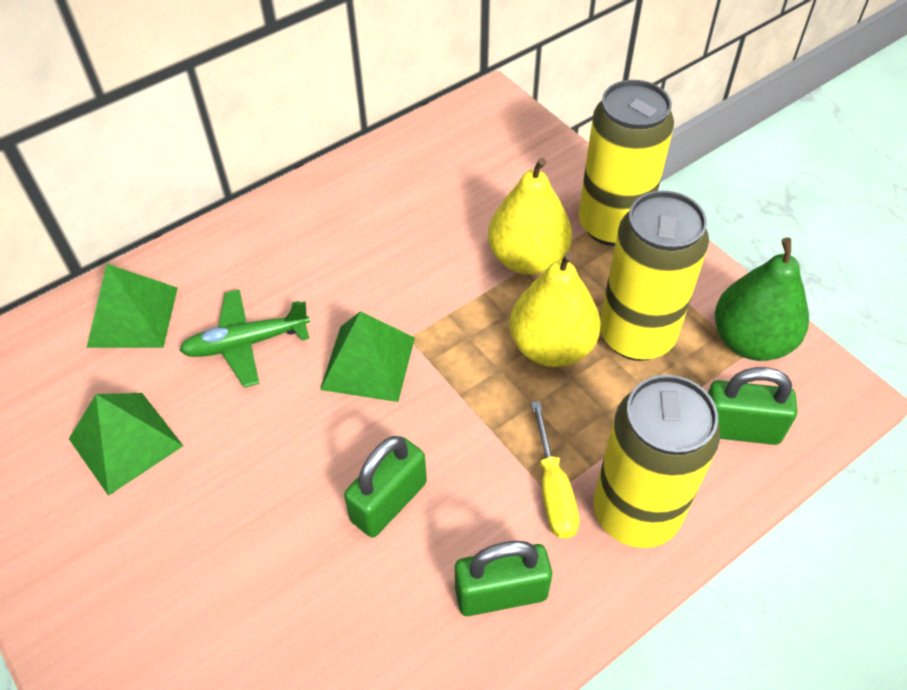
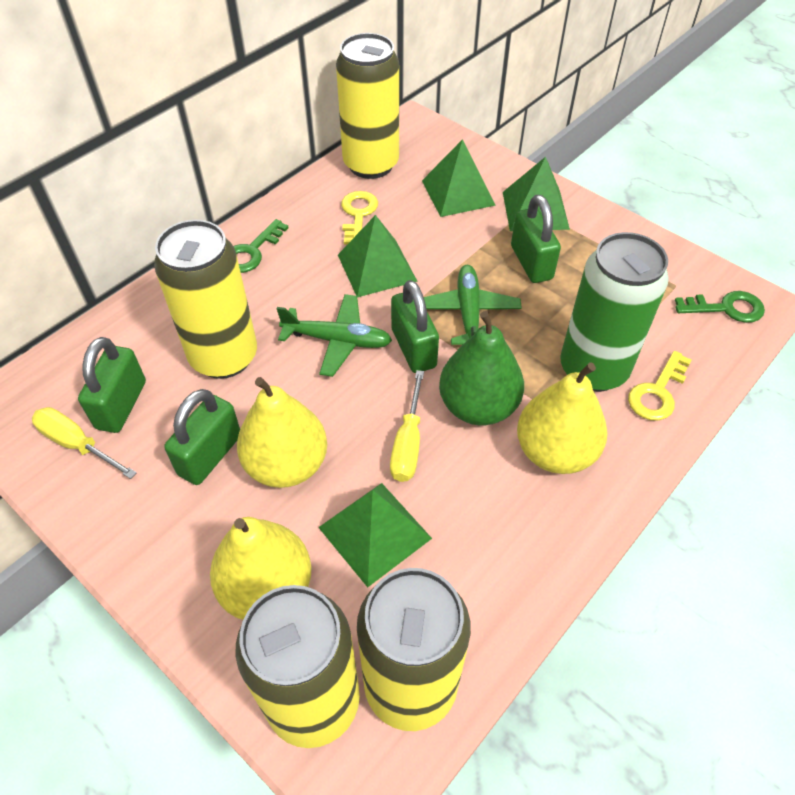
green can: 0 -> 1
green key: 0 -> 2
green padlock: 3 -> 4
green plane: 1 -> 2
green pyramid: 3 -> 4
yellow can: 3 -> 4
yellow key: 0 -> 2
yellow pear: 2 -> 3
yellow screwdriver: 1 -> 2

